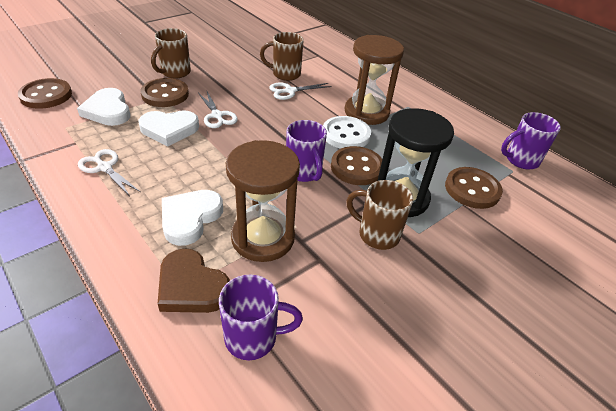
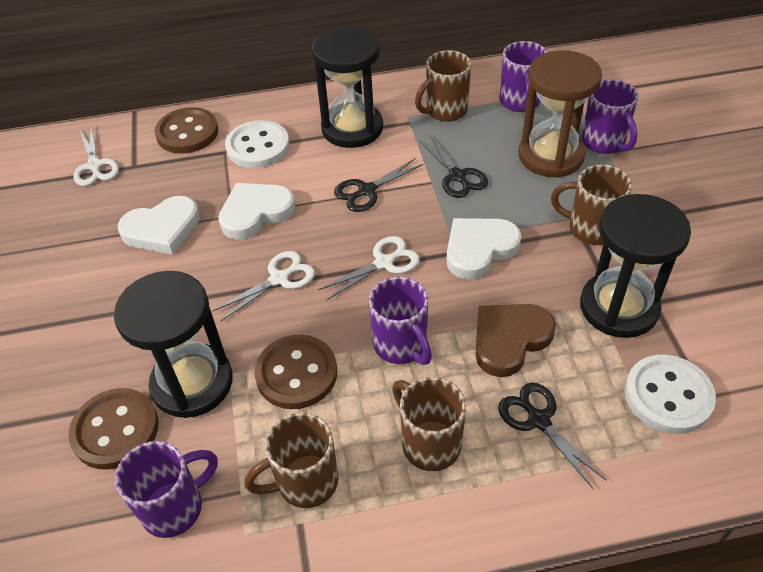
black hourglass: 1 -> 3
black scissors: 0 -> 3
brown button: 4 -> 3
brown hourglass: 2 -> 1
brown mug: 3 -> 4
purple mug: 3 -> 4
white button: 1 -> 2

